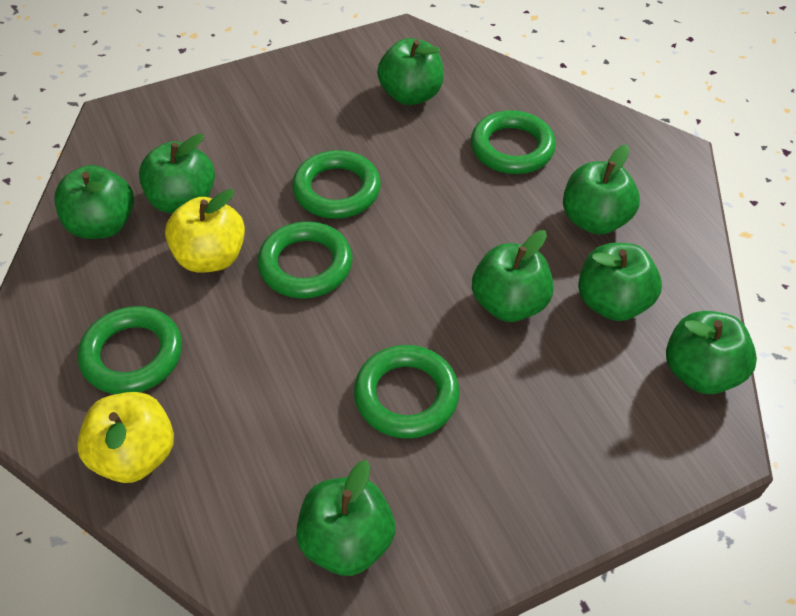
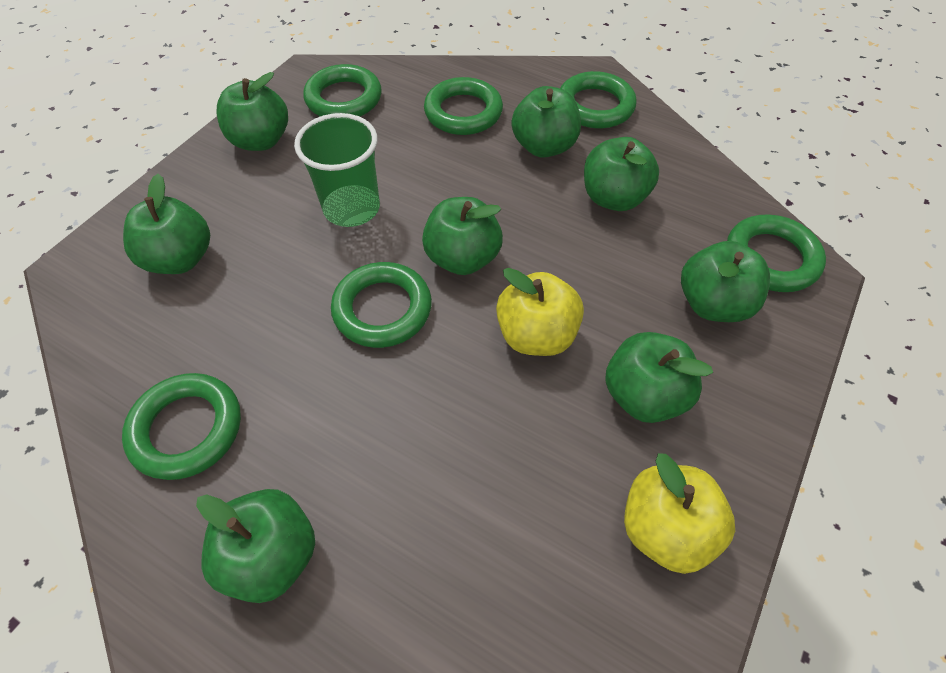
green cup: 0 -> 1
green ring: 5 -> 6

